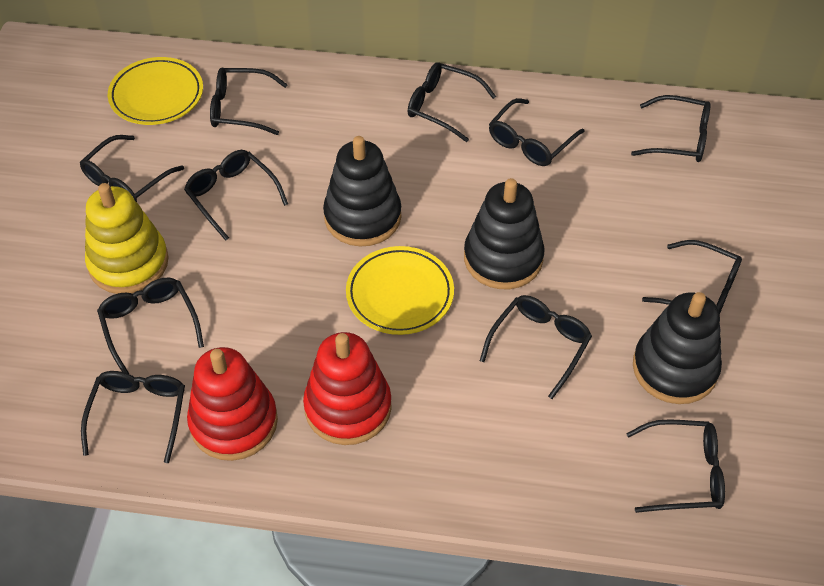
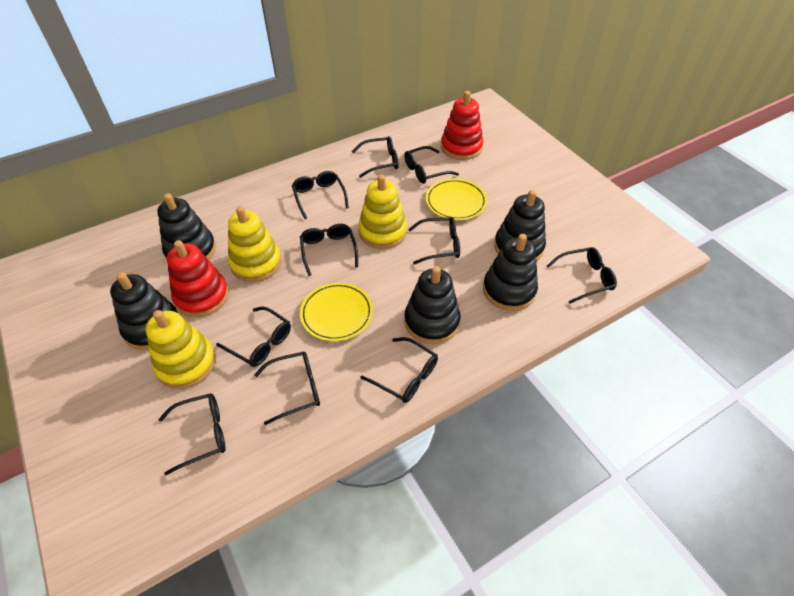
black glasses: 11 -> 10
black stacking toy: 3 -> 5
yellow stacking toy: 1 -> 3

